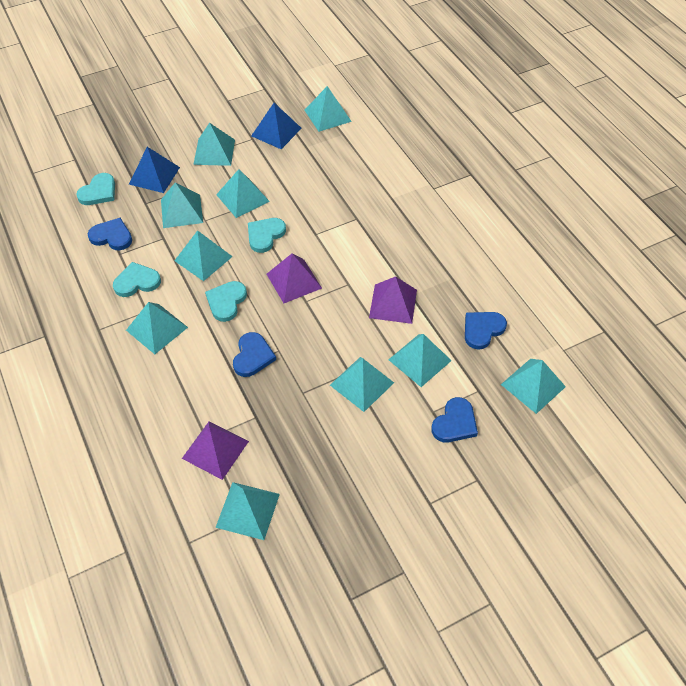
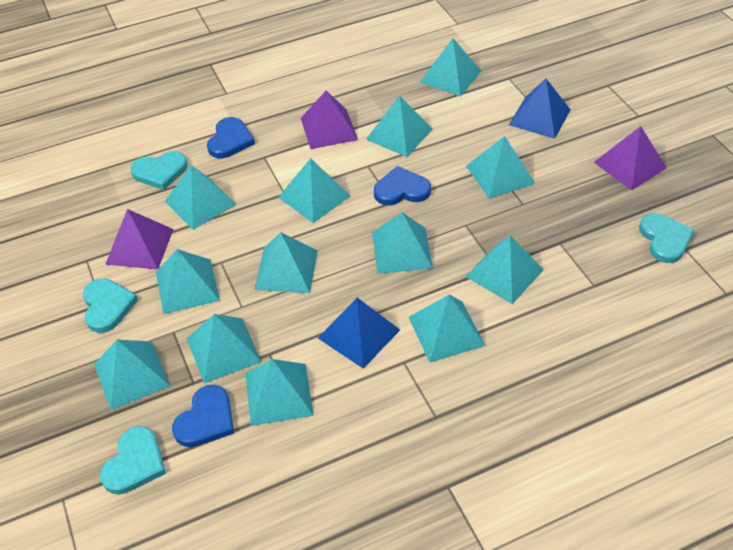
blue heart: 4 -> 3
turquoise pyramid: 10 -> 13

